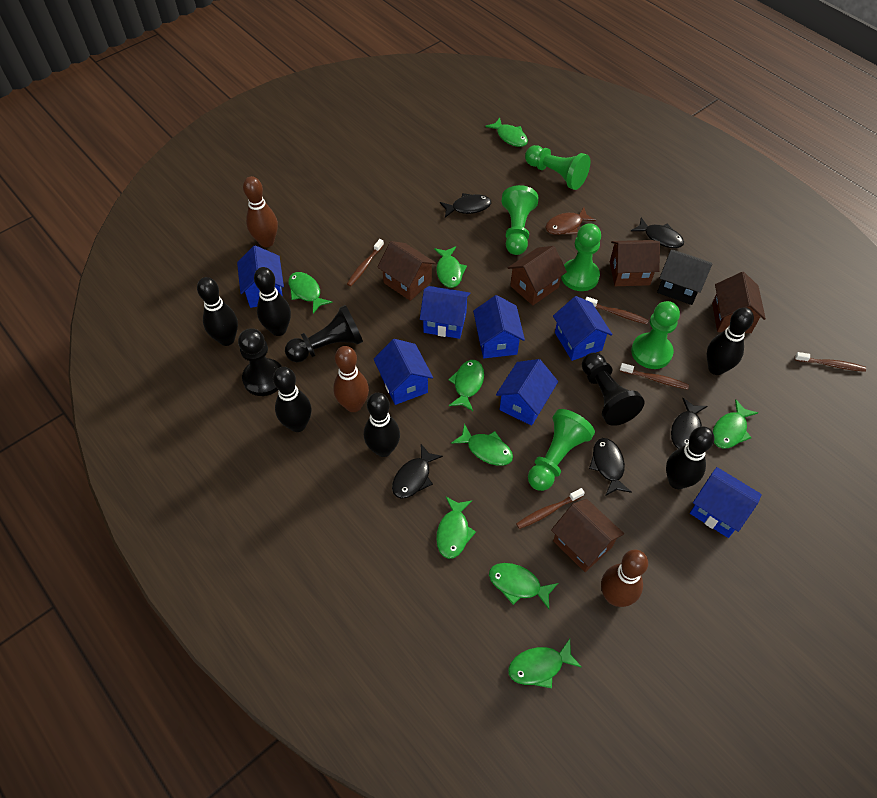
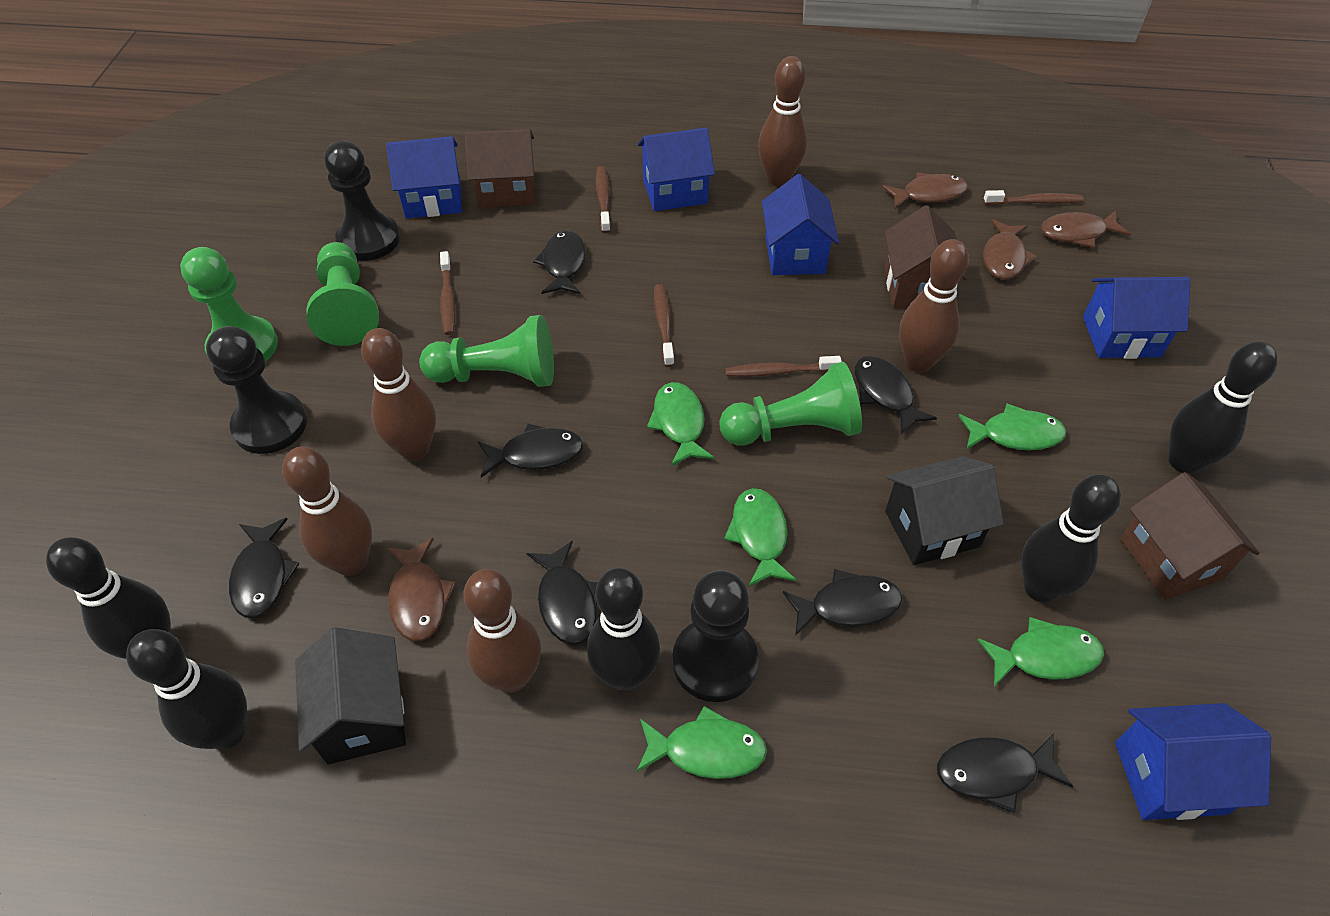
black bowling pin: 6 -> 5
black fish: 5 -> 7
black house: 1 -> 2
blue house: 7 -> 5
brown bowling pin: 3 -> 5
brown fish: 1 -> 4
brown house: 5 -> 3
green fish: 9 -> 5
green pawn: 5 -> 4

